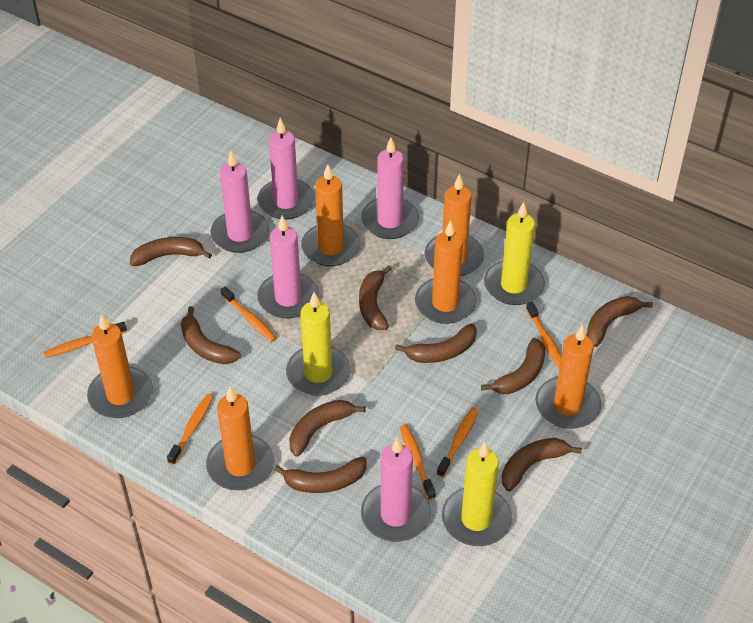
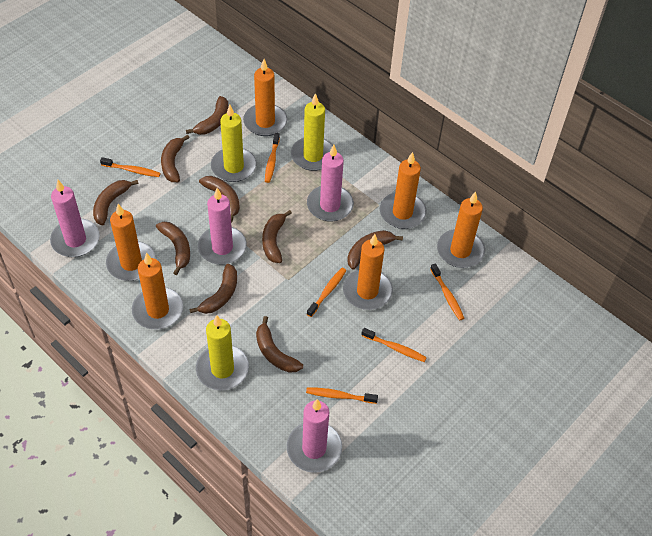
pink candle: 5 -> 4

